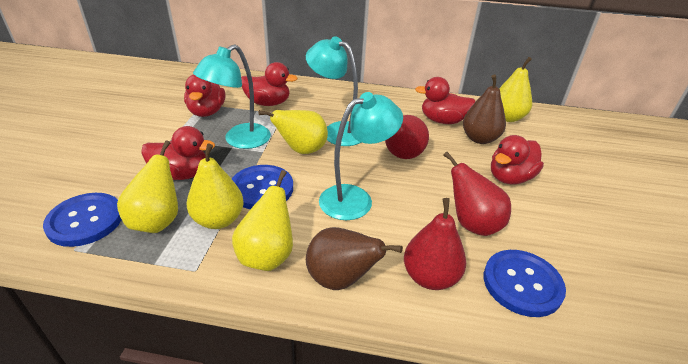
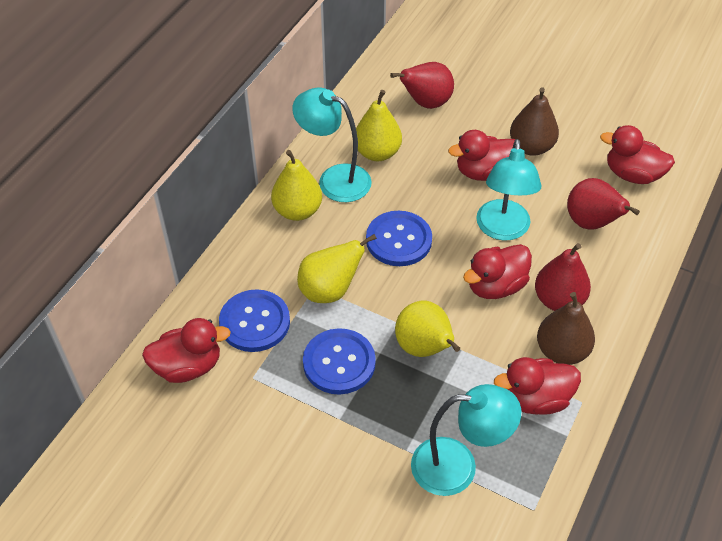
yellow pear: 5 -> 4

